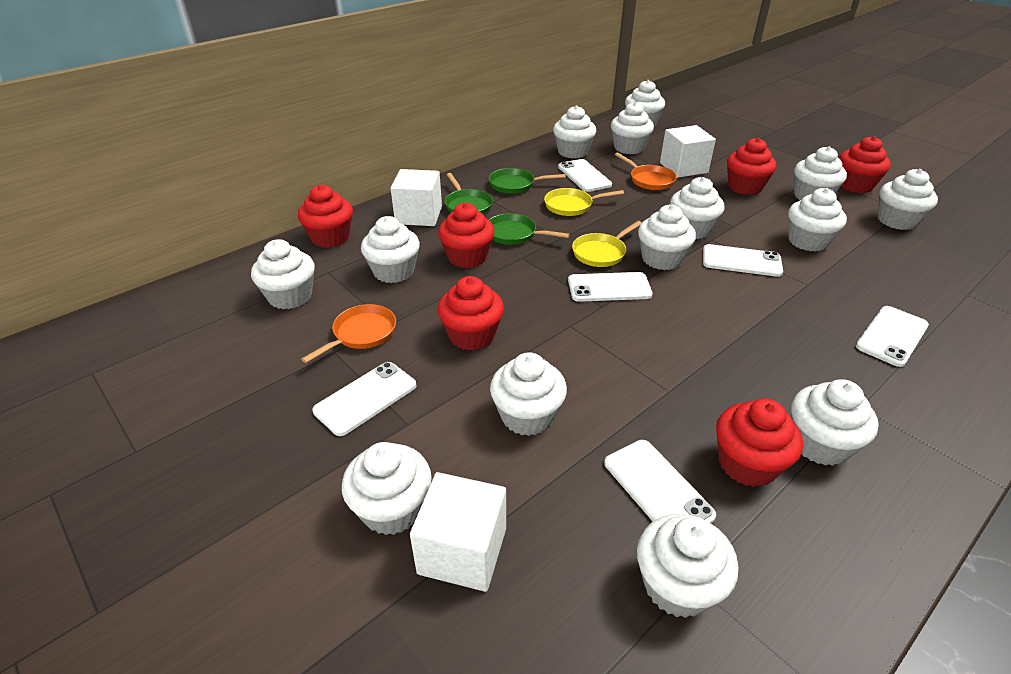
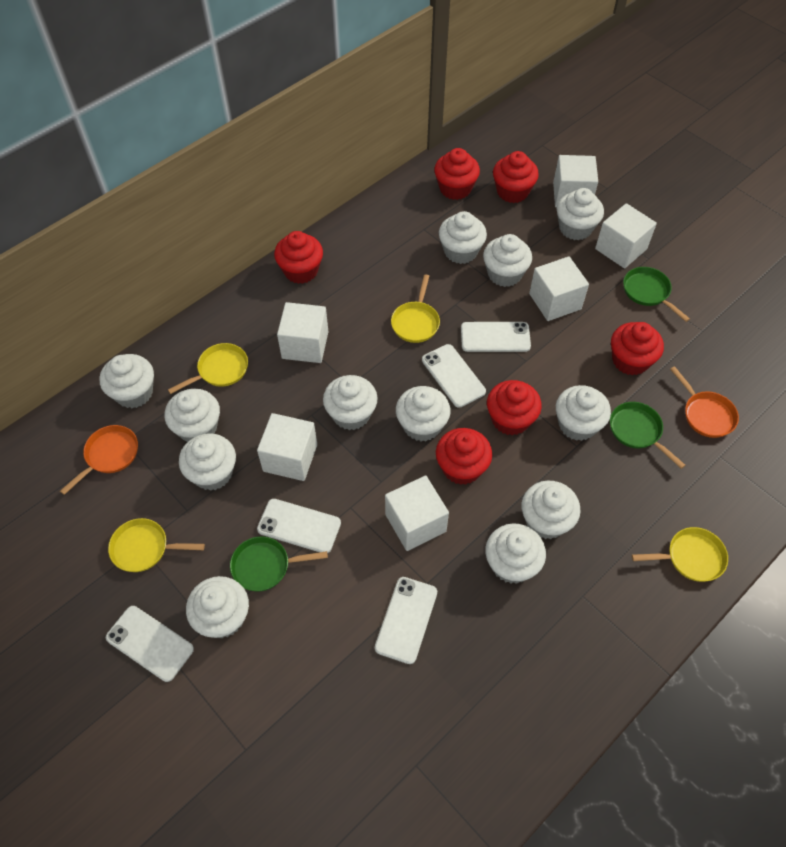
white cube: 3 -> 6
white cupcake: 14 -> 12
white phone: 6 -> 5
yellow pan: 2 -> 4

